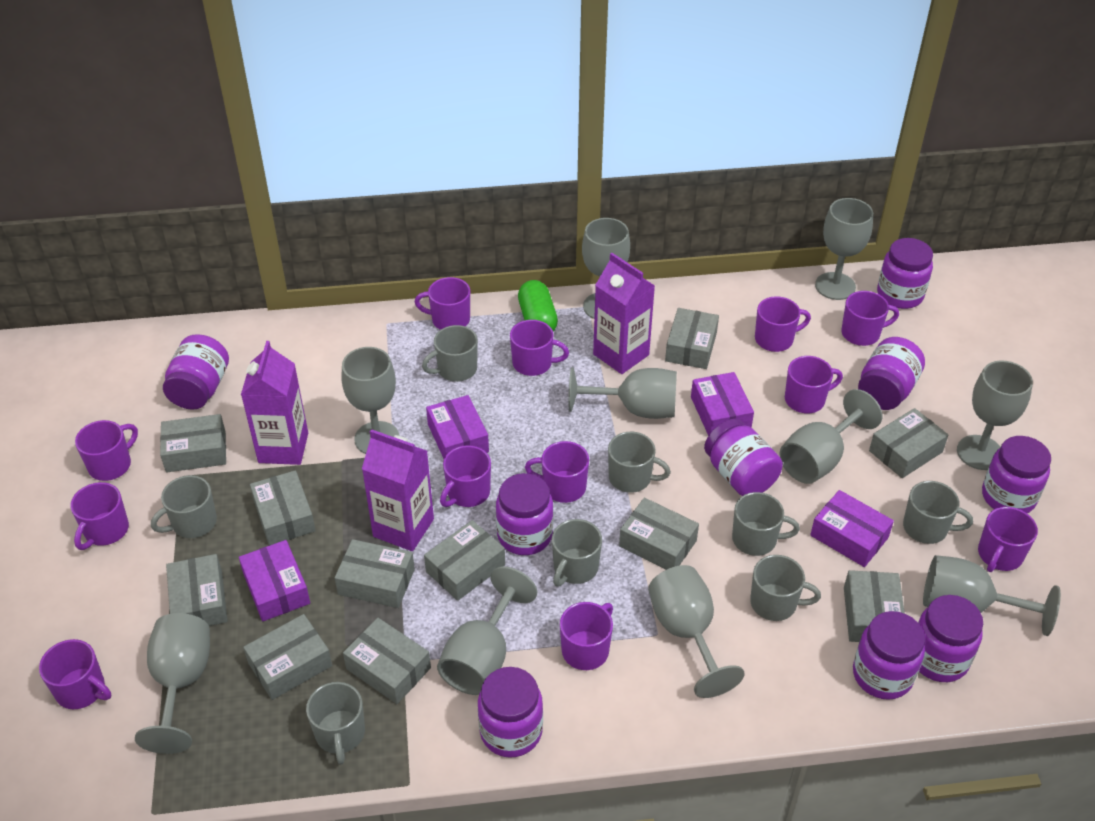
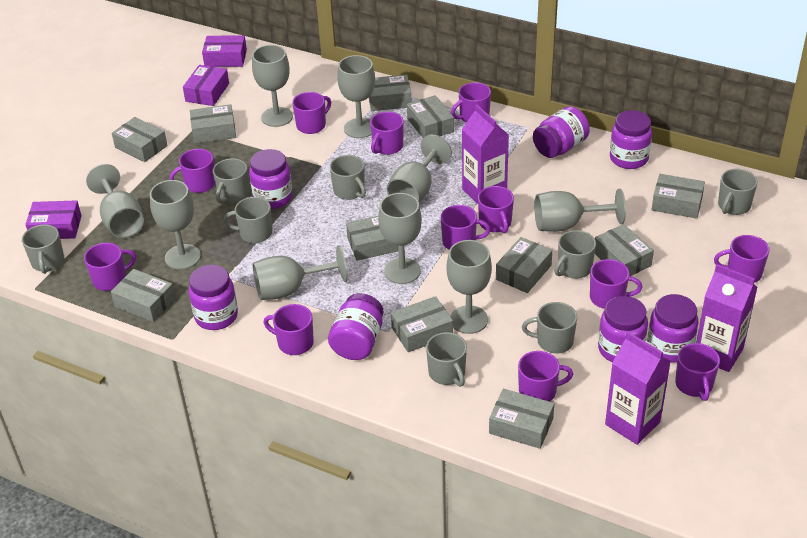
green capsule: 1 -> 0
grey goblet: 10 -> 9
purple box: 4 -> 3
purple jar: 9 -> 7

